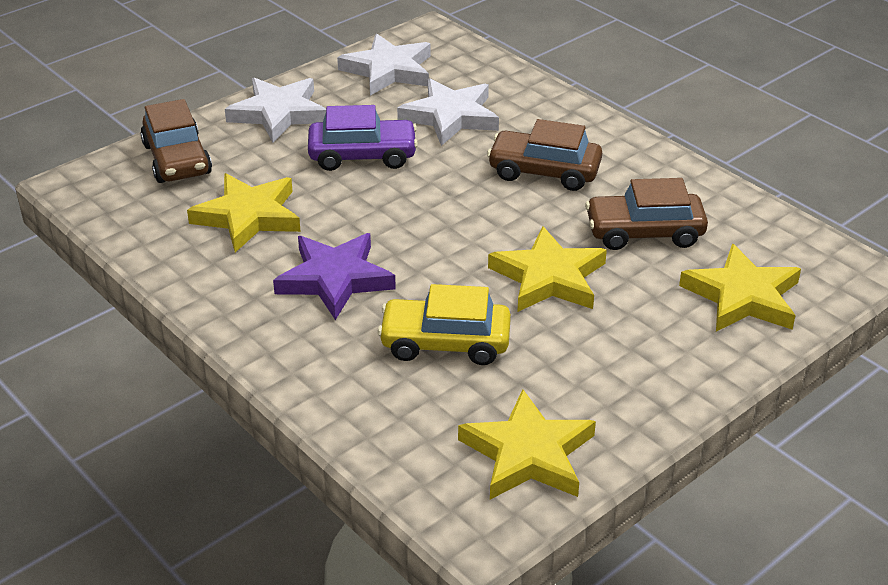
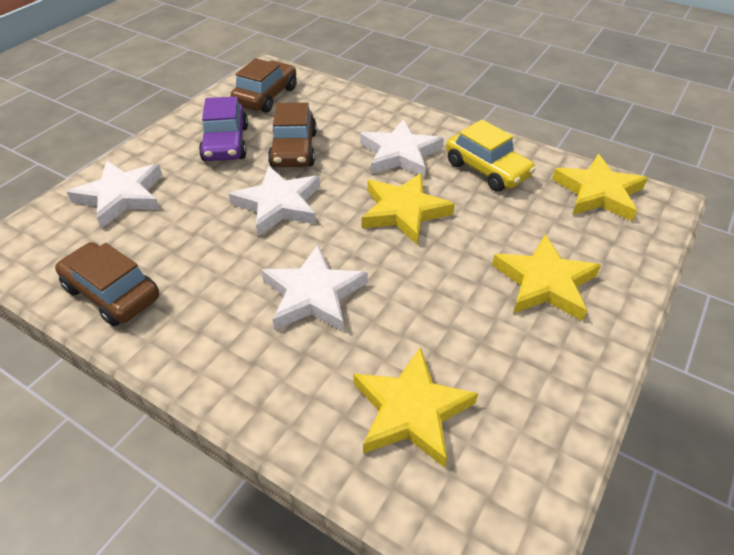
purple star: 1 -> 0
white star: 3 -> 4

